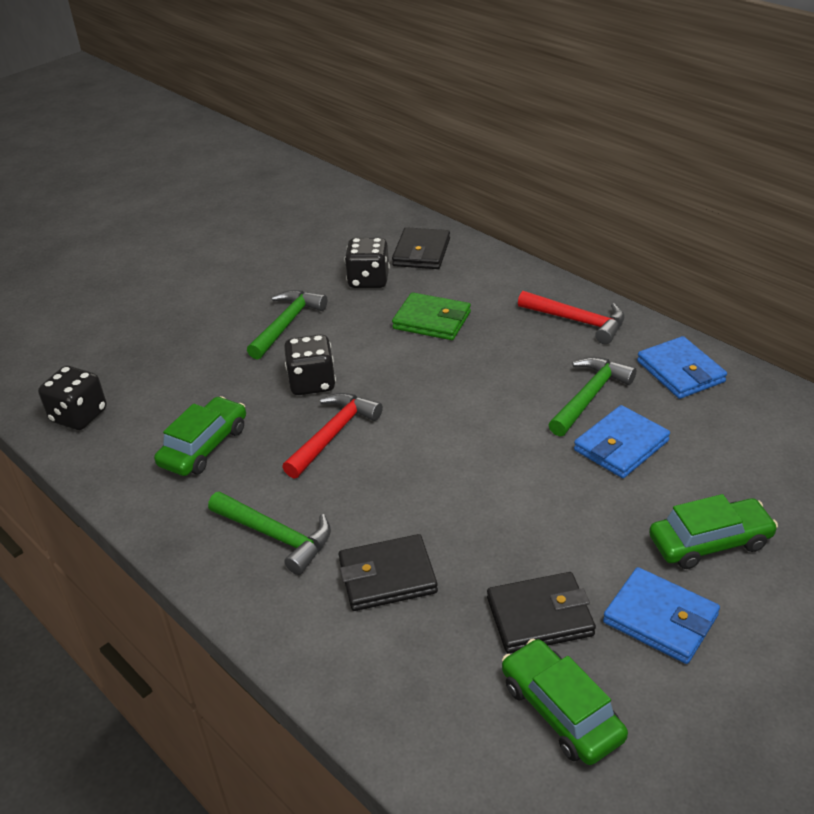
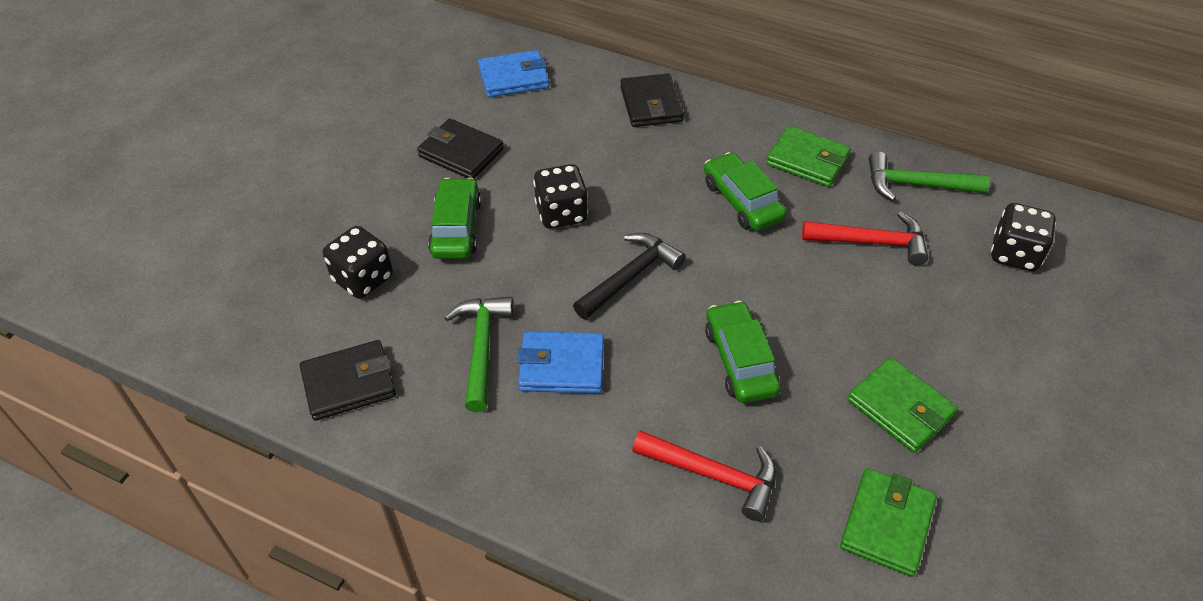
black hammer: 0 -> 1
blue wallet: 3 -> 2
green hammer: 3 -> 2
green wallet: 1 -> 3

